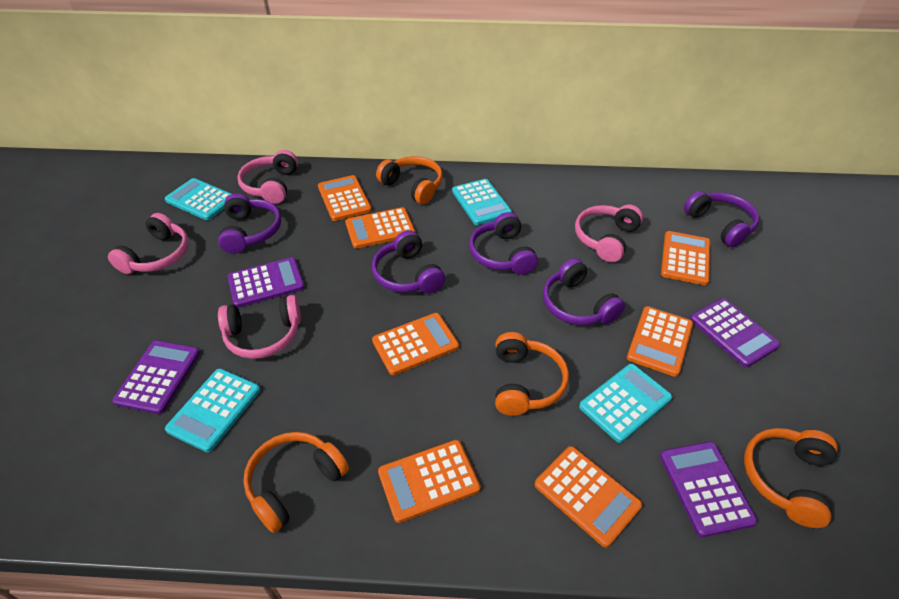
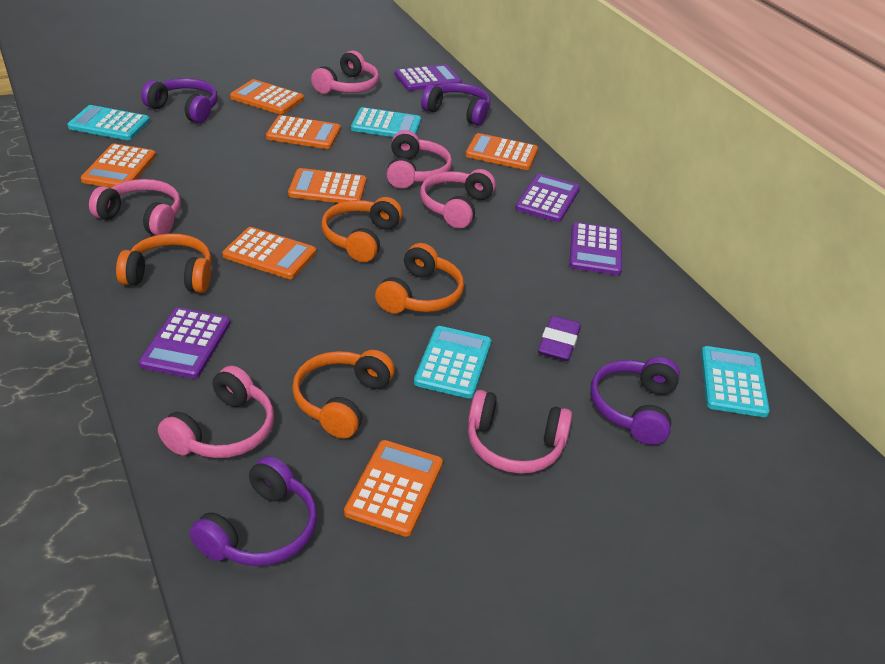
pink headphones: 4 -> 6
purple eraser: 0 -> 1
purple headphones: 5 -> 4

